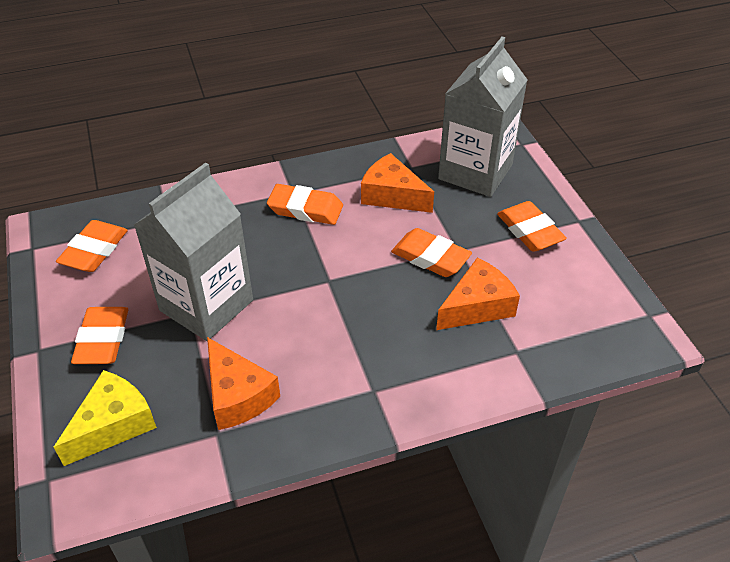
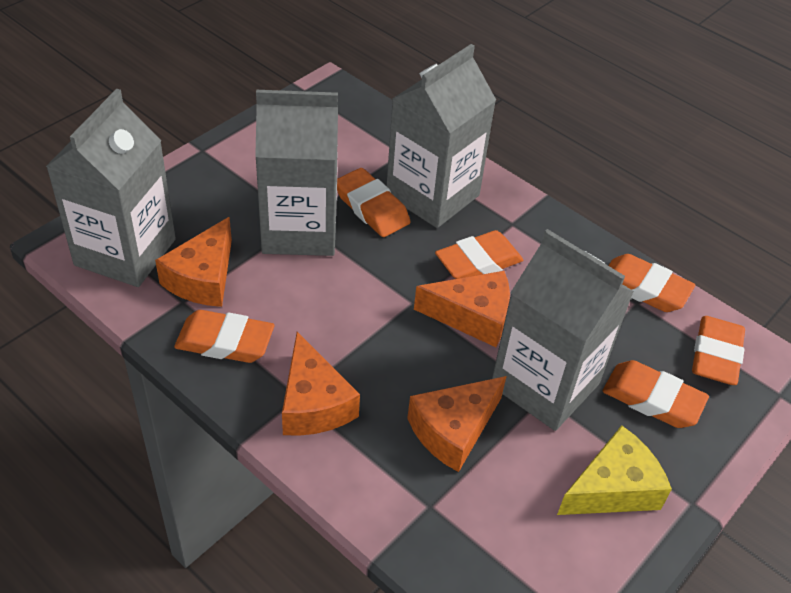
grey carton: 2 -> 4
orange cheese: 3 -> 4
orange eraser: 5 -> 6

